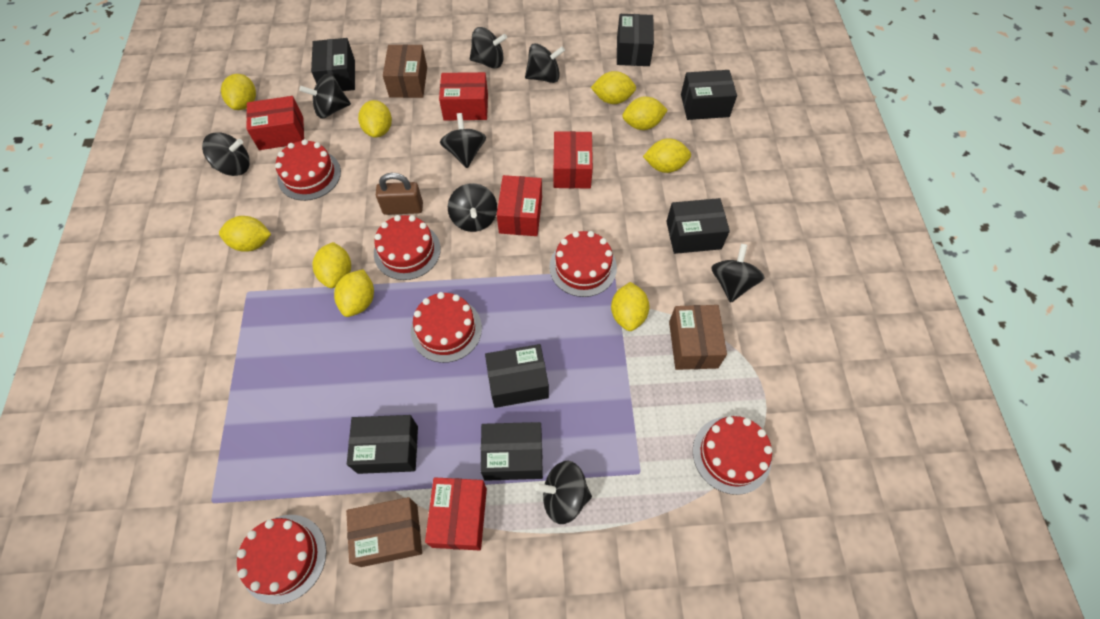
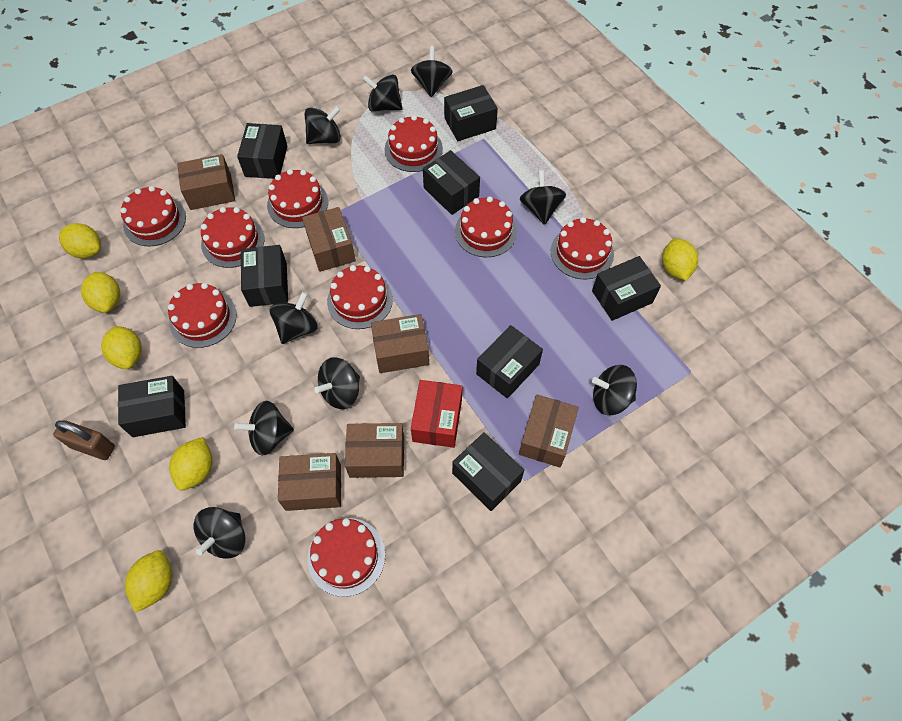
black box: 7 -> 8
black spinning top: 8 -> 9
brown box: 3 -> 6
red box: 5 -> 1
red cake: 6 -> 9
yellow lemon: 9 -> 6

